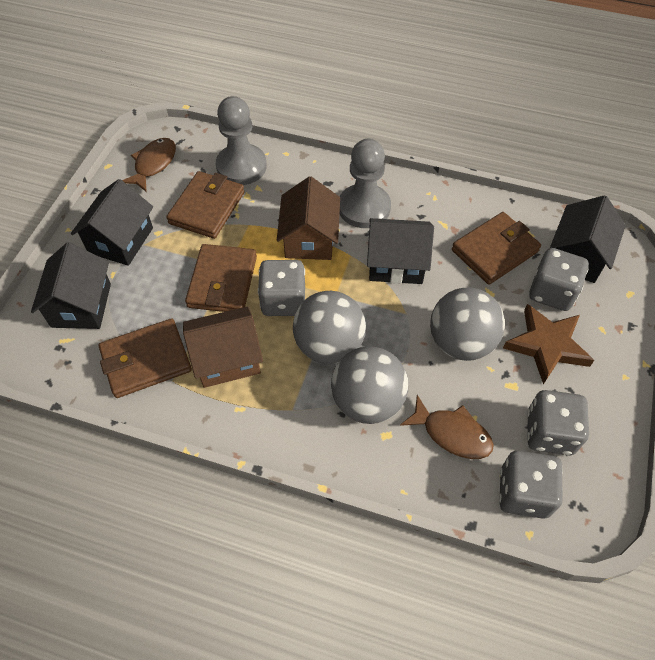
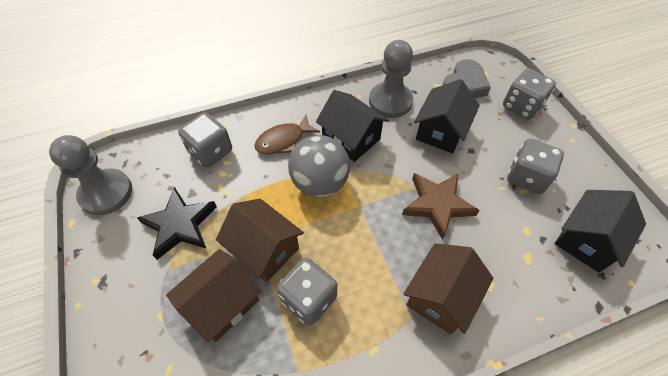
black house: 4 -> 3
black star: 0 -> 1
brown fish: 2 -> 1
brown house: 2 -> 3
brown wallet: 4 -> 0
grey ball: 3 -> 1
grey heart: 0 -> 1

